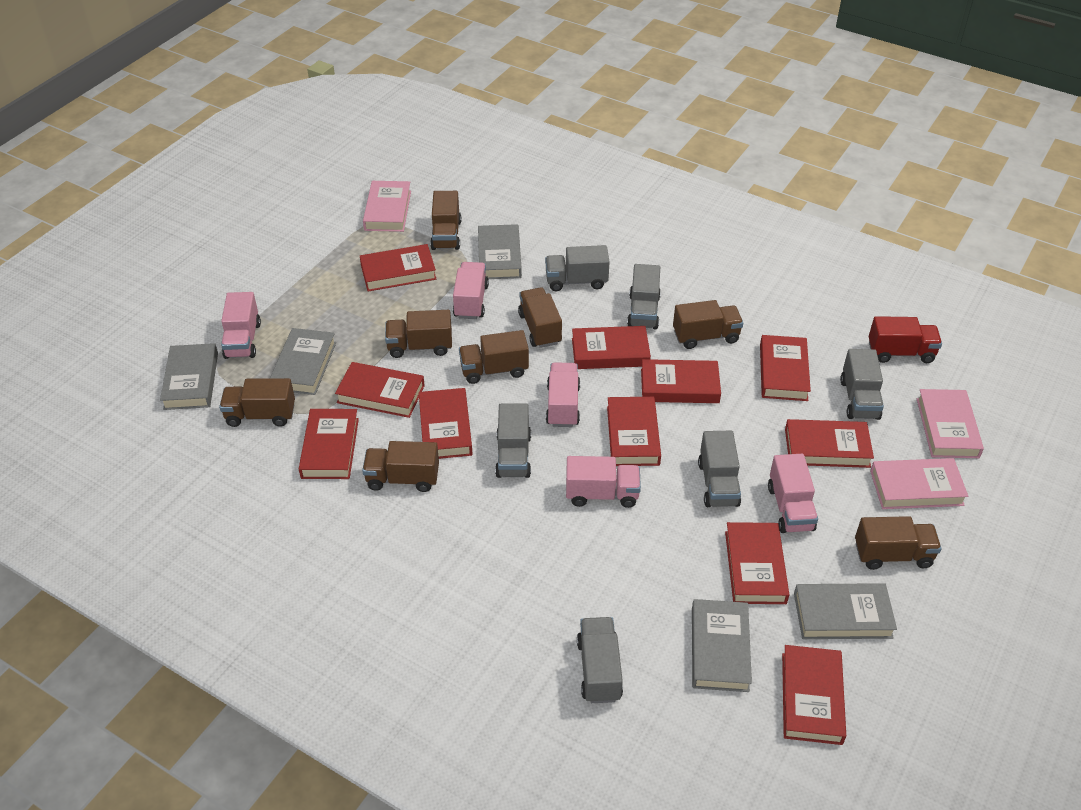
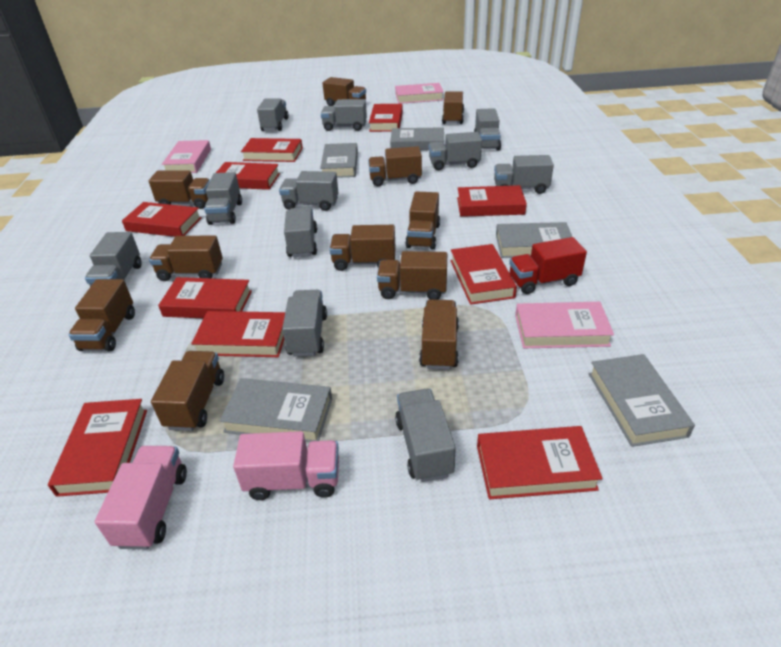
brown truck: 8 -> 11
grey truck: 6 -> 11
pink truck: 5 -> 2
red book: 11 -> 10

